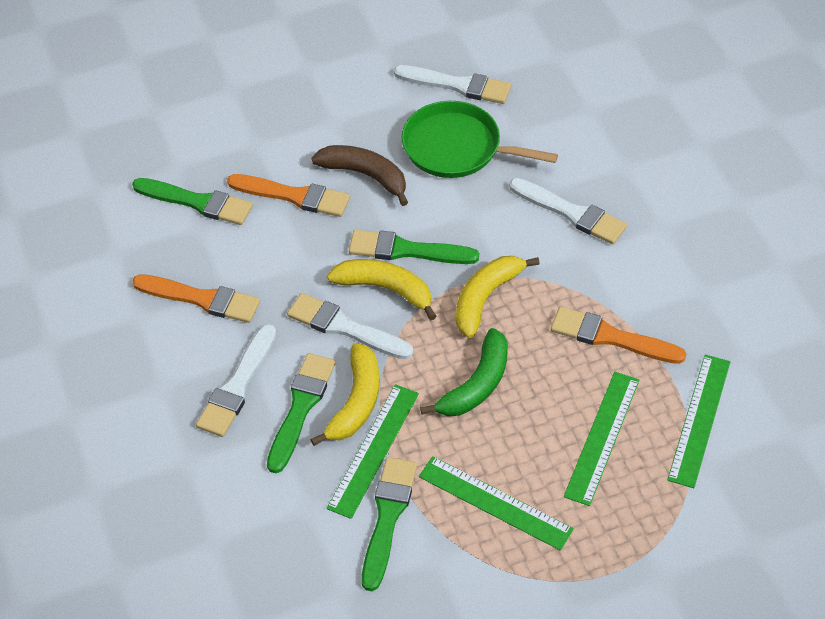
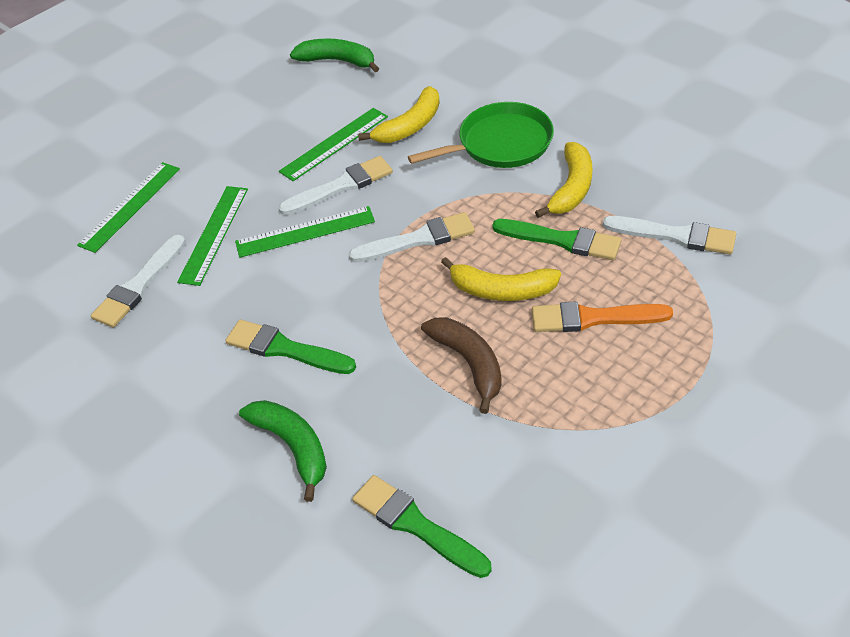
green banana: 1 -> 2
green brush: 4 -> 3
orange brush: 3 -> 1

